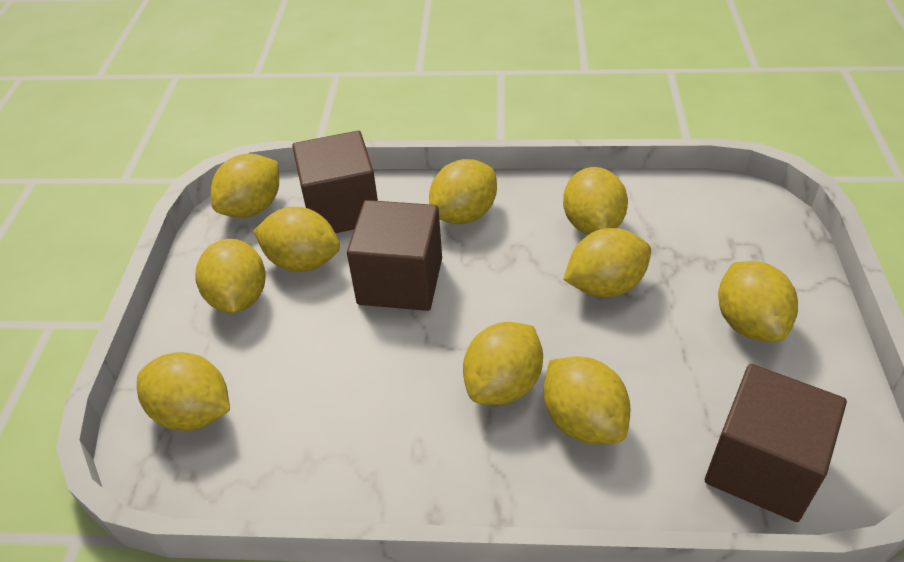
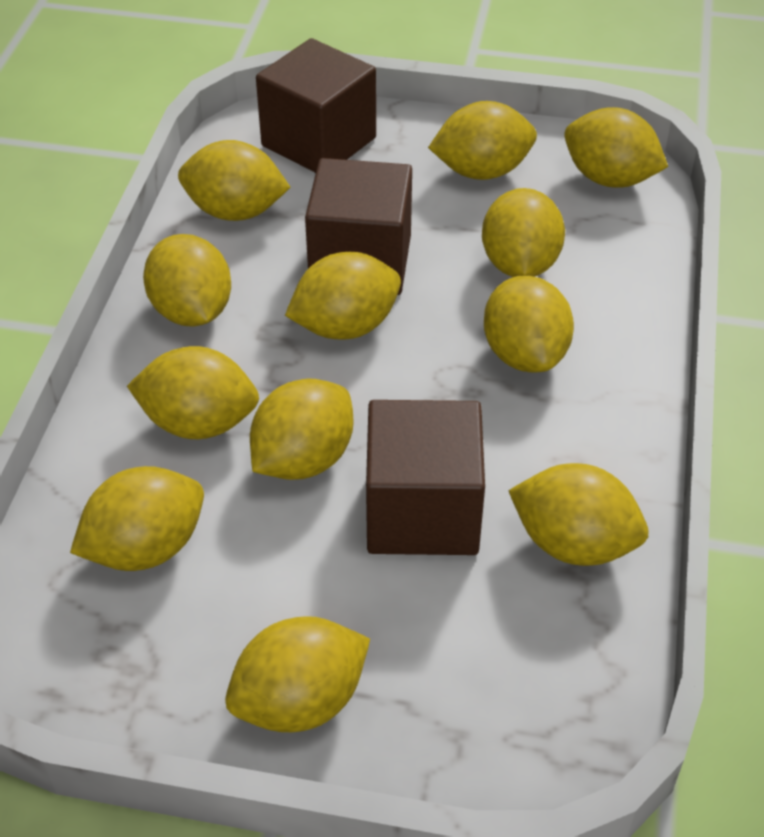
yellow lemon: 10 -> 12

